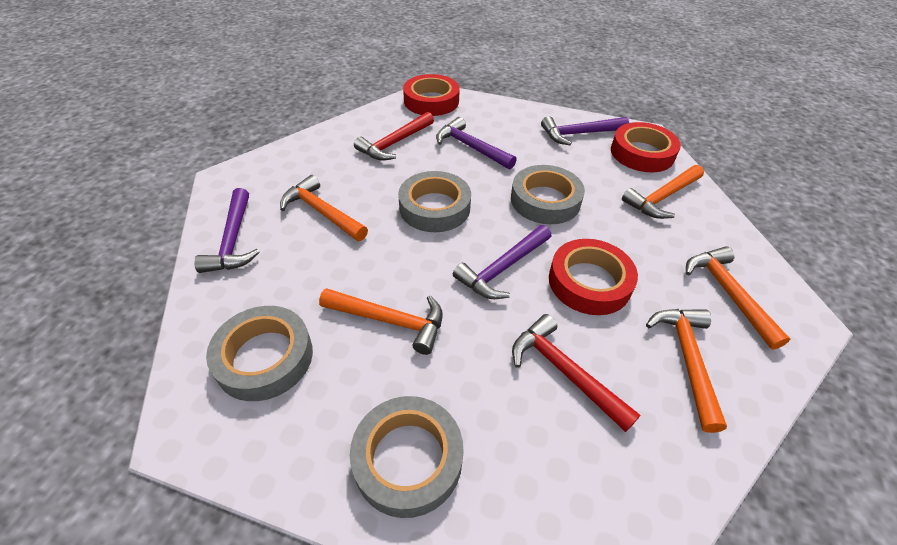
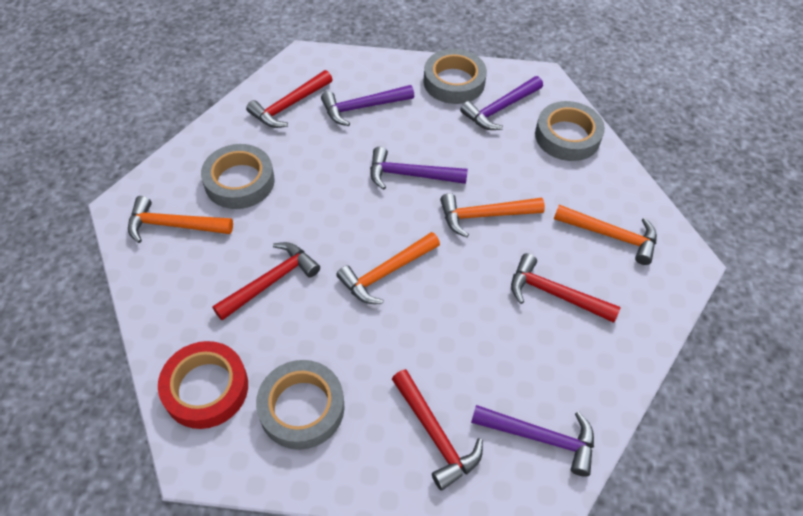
orange hammer: 5 -> 4
red hammer: 2 -> 4
red tape: 3 -> 1

